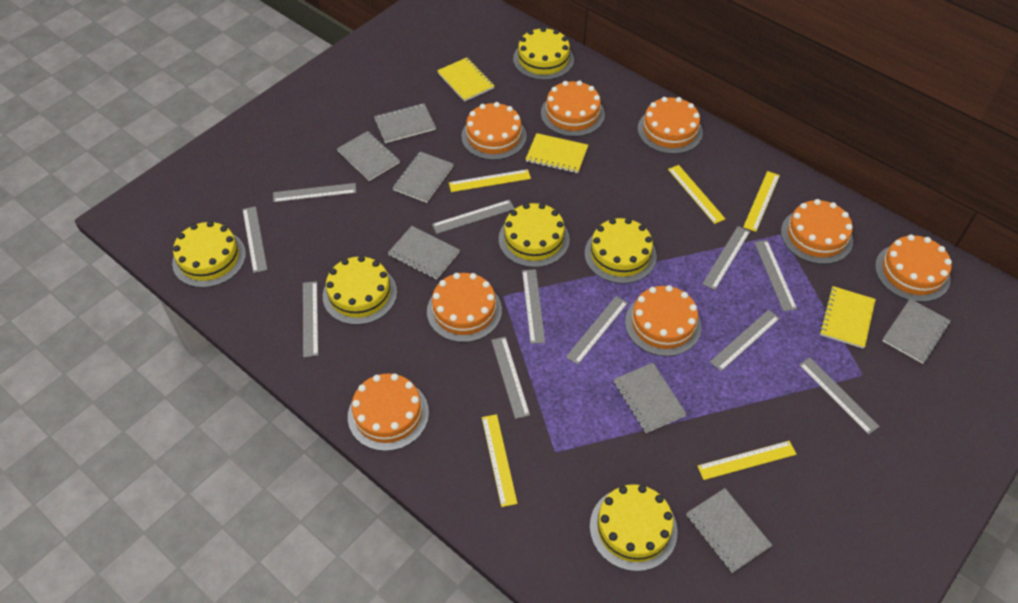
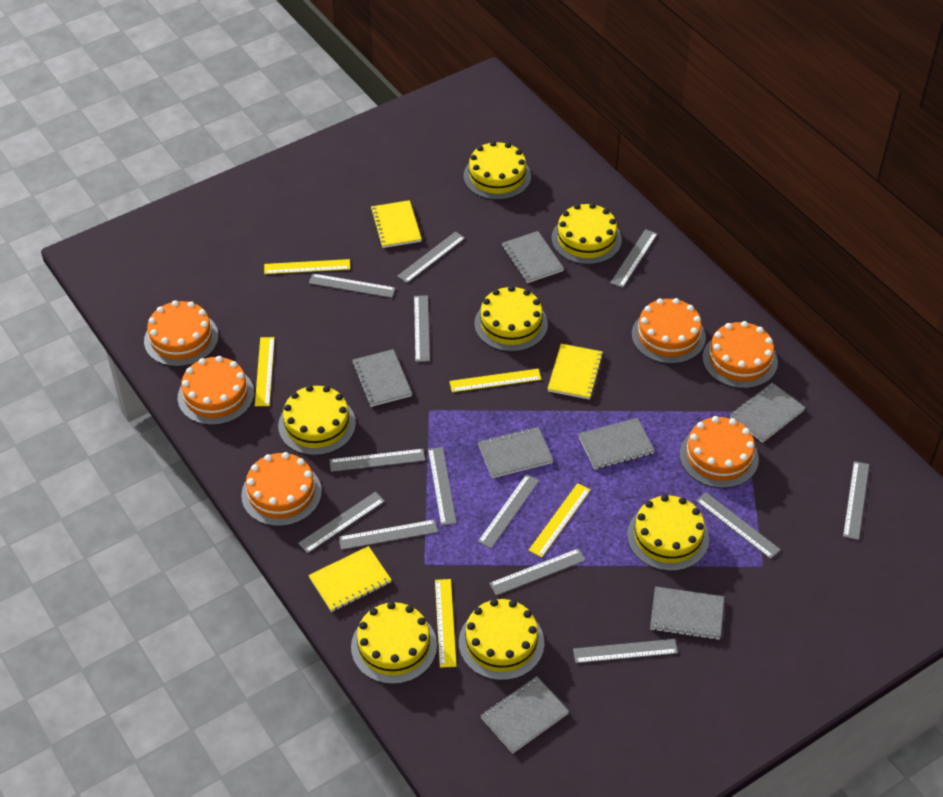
grey ruler: 11 -> 13
orange cake: 8 -> 6
yellow cake: 6 -> 7

